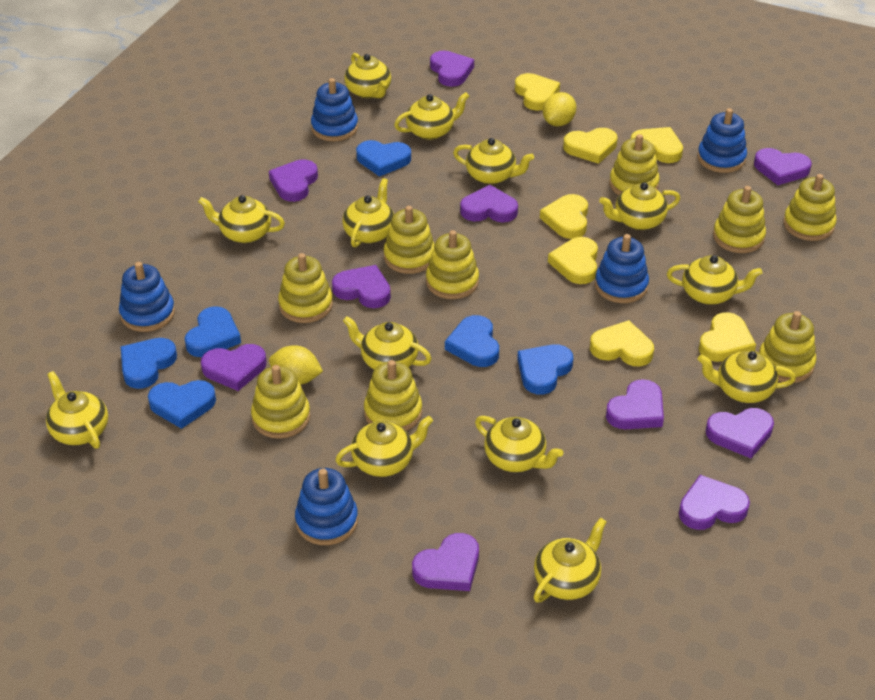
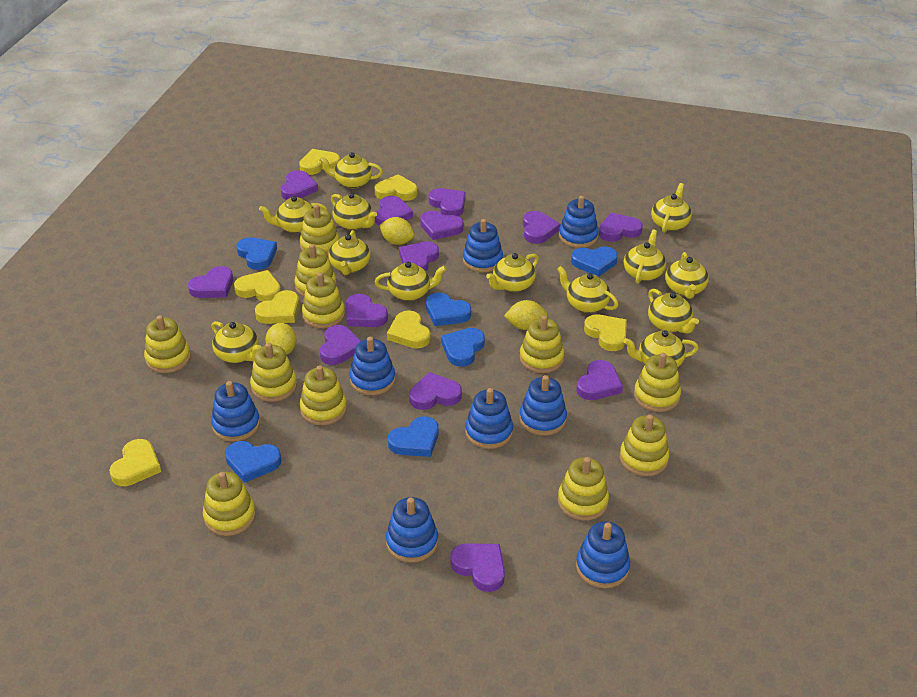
blue stacking toy: 5 -> 8
purple heart: 10 -> 13
yellow lemon: 2 -> 3
yellow stacking toy: 9 -> 11

